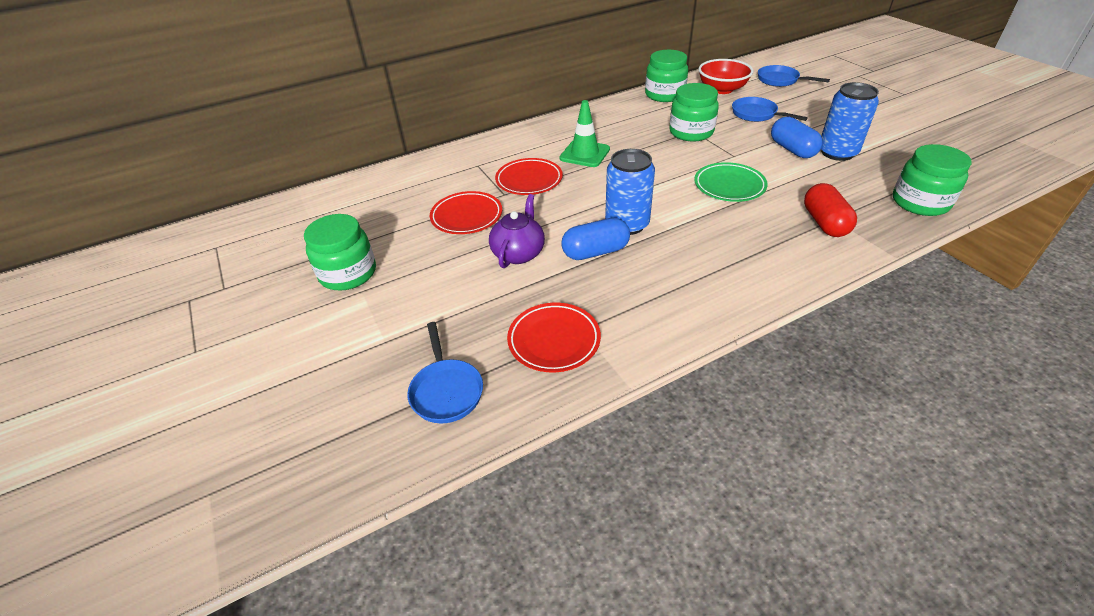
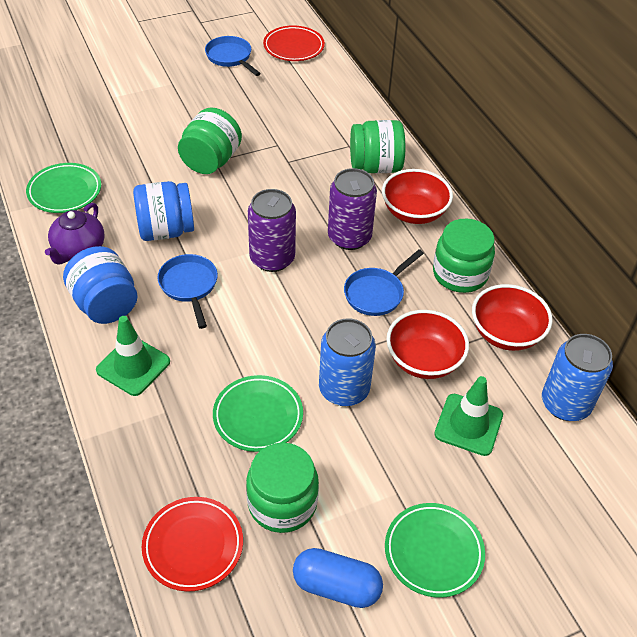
blue capsule: 2 -> 1
blue jar: 0 -> 2
green plate: 1 -> 3
green traffic cone: 1 -> 2
purple can: 0 -> 2
red bowl: 1 -> 3
red capsule: 1 -> 0
red plate: 3 -> 2

